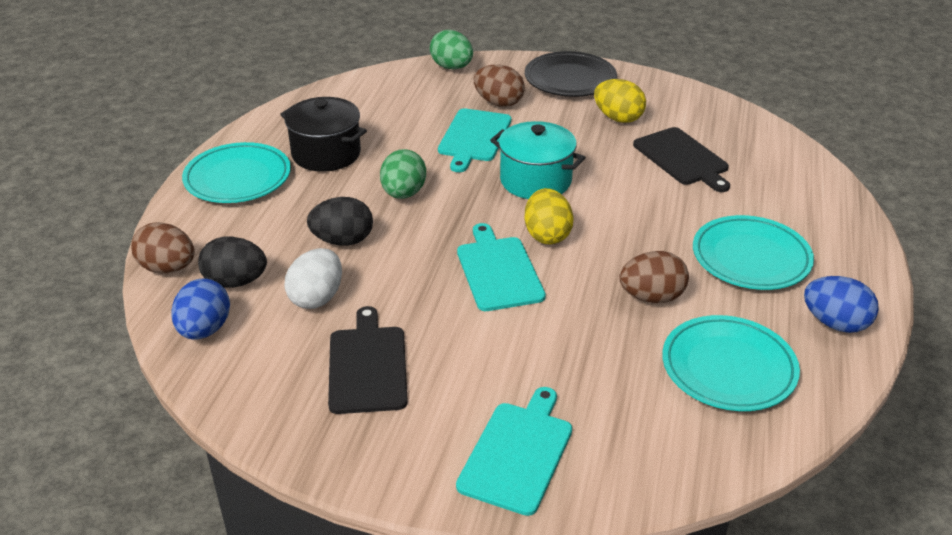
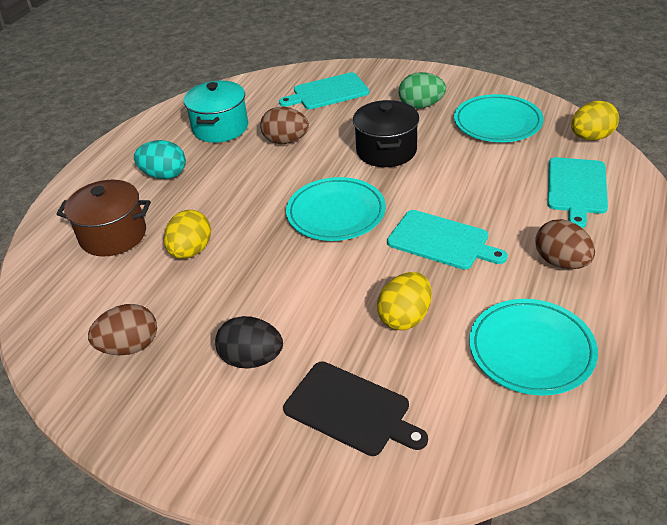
black cutting board: 2 -> 1
black egg: 2 -> 1
black plate: 1 -> 0
blue egg: 2 -> 0
brown pot: 0 -> 1
green egg: 2 -> 1
turquoise egg: 0 -> 1
white egg: 1 -> 0
yellow egg: 2 -> 3

